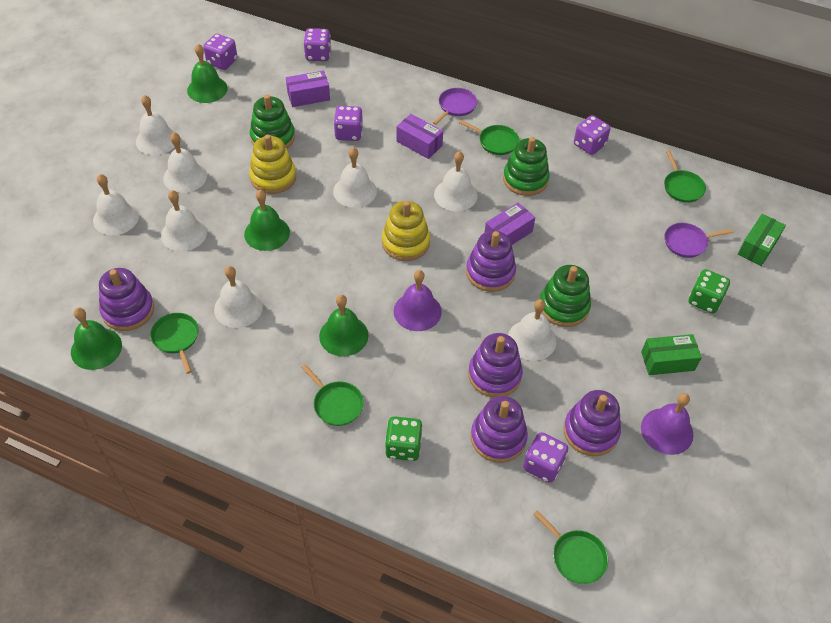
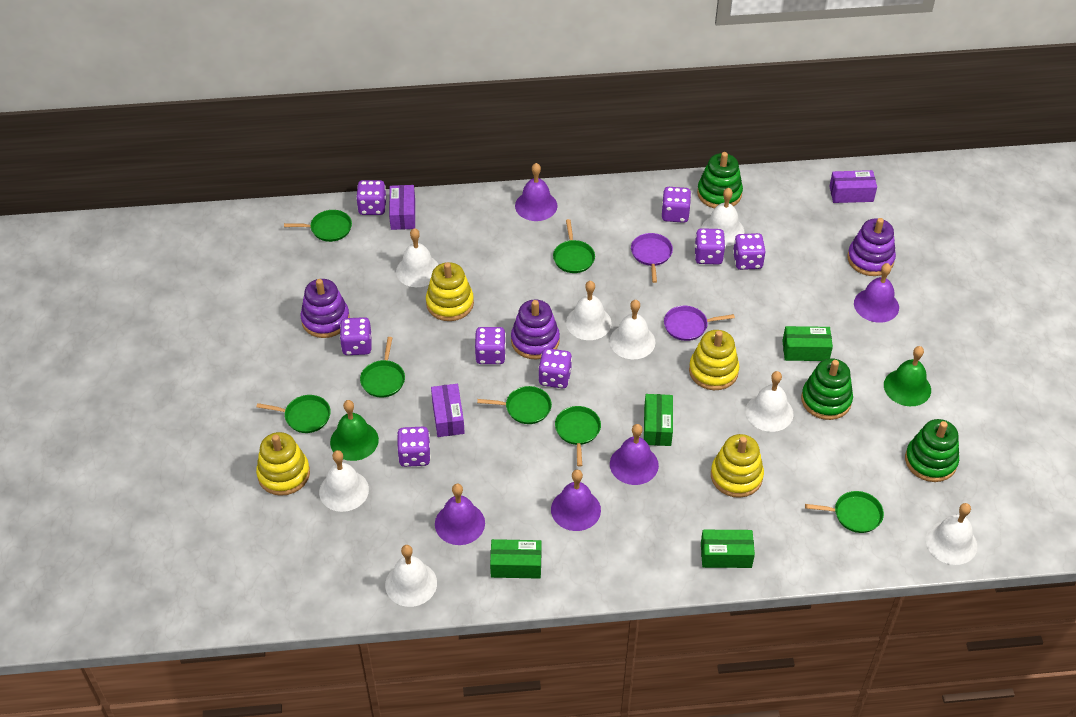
green bell: 4 -> 2
green box: 2 -> 4
green dice: 2 -> 0
green pan: 5 -> 7
purple bell: 2 -> 5
purple dice: 5 -> 8
purple stacking toy: 5 -> 3
yellow stacking toy: 2 -> 4

